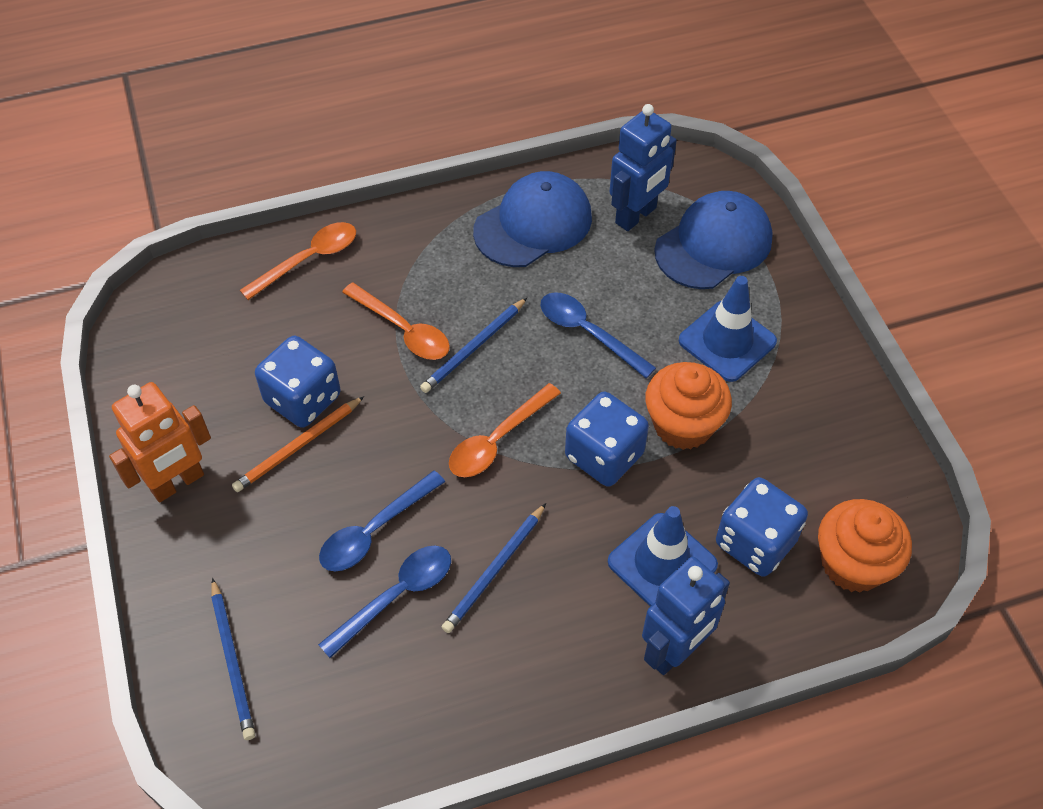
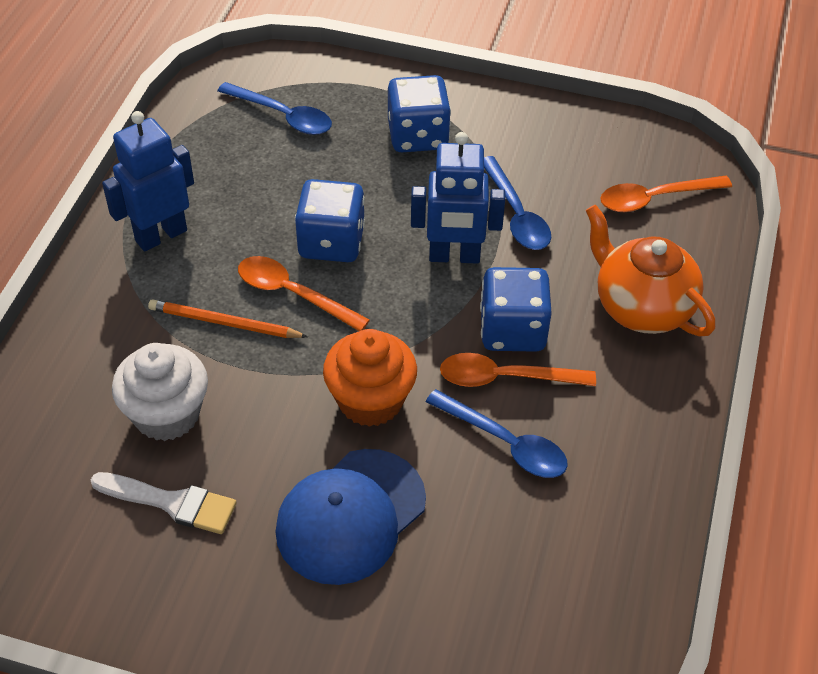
blue cap: 2 -> 1
blue pencil: 3 -> 0
blue traffic cone: 2 -> 0
orange cupcake: 2 -> 1
orange robot: 1 -> 0
orange teapot: 0 -> 1
white brush: 0 -> 1
white cupcake: 0 -> 1

